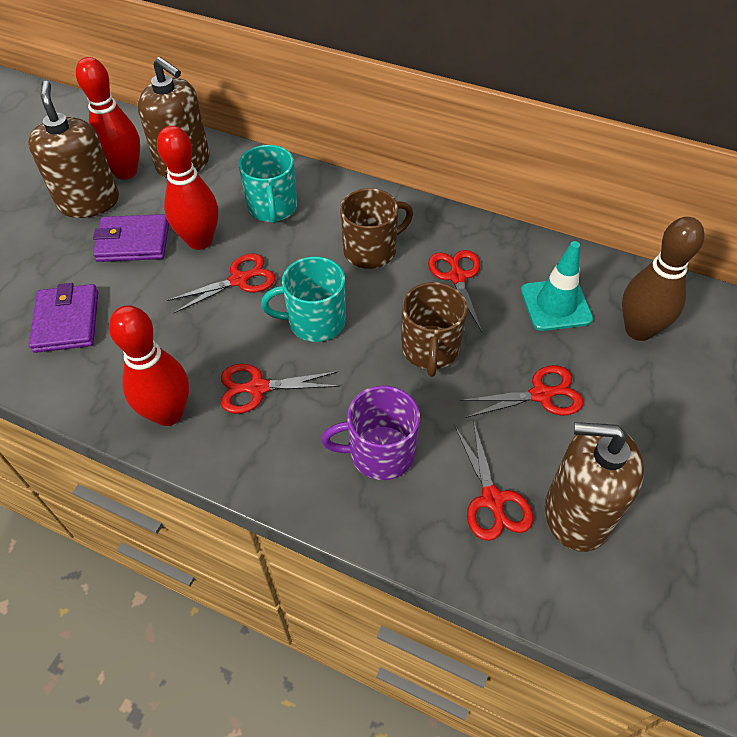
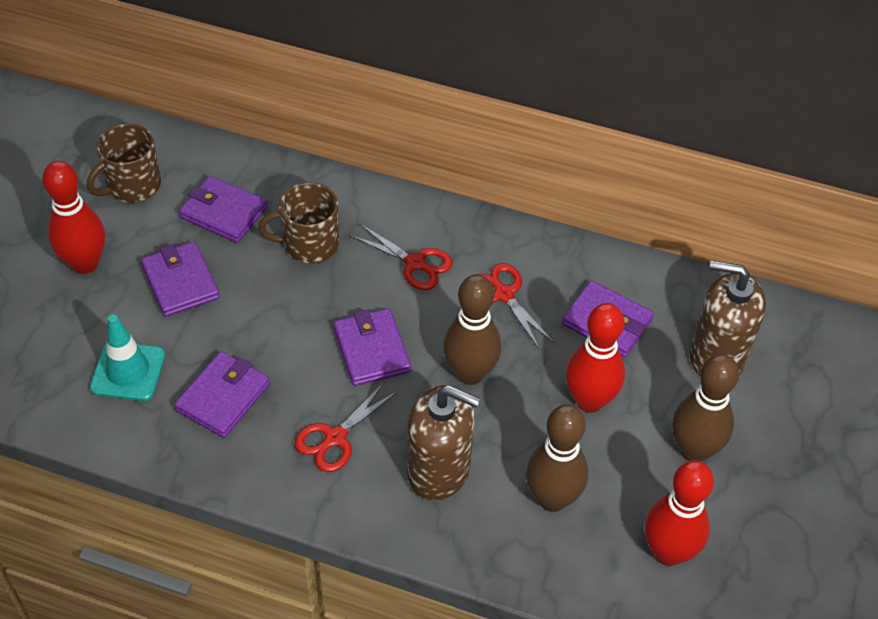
brown bowling pin: 1 -> 3
brown soap dispenser: 3 -> 2
purple mug: 1 -> 0
purple wallet: 2 -> 5
red scissors: 5 -> 3
turquoise mug: 2 -> 0

